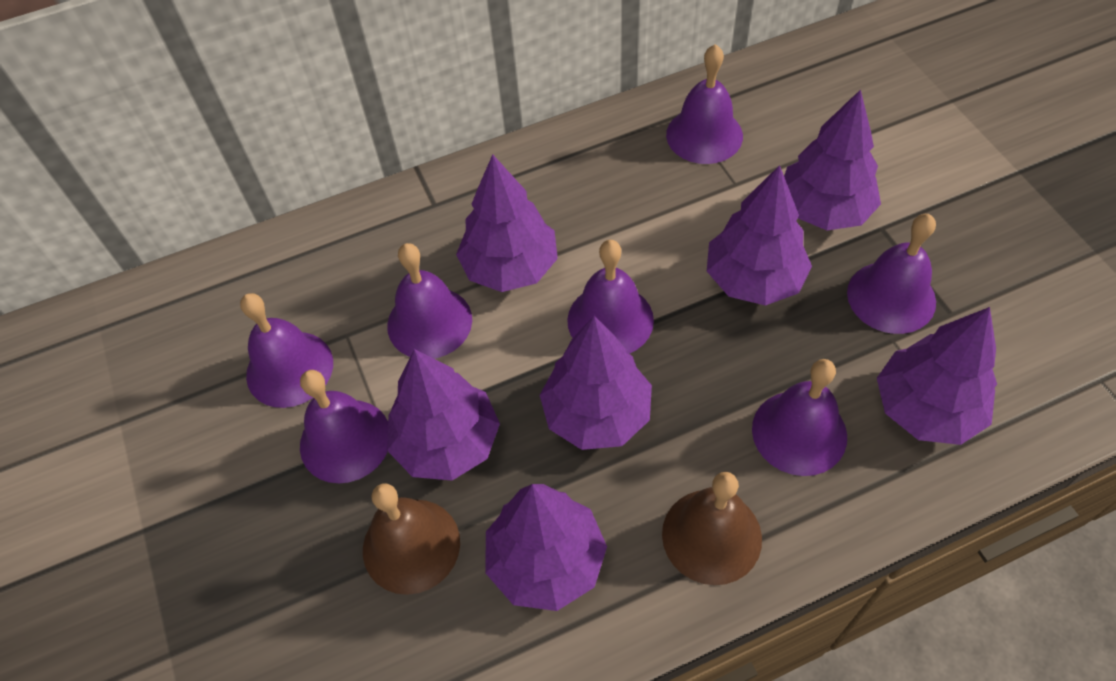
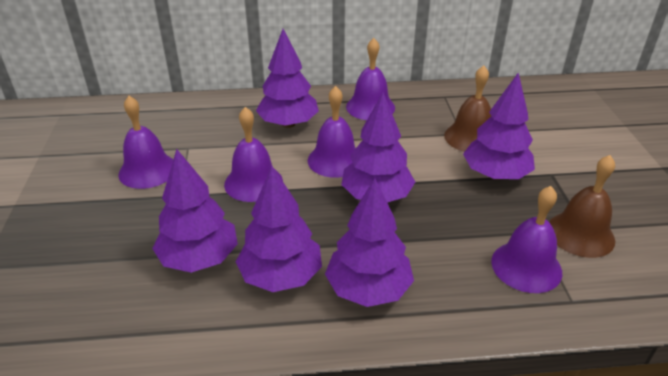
purple bell: 7 -> 5
purple tree: 7 -> 6

